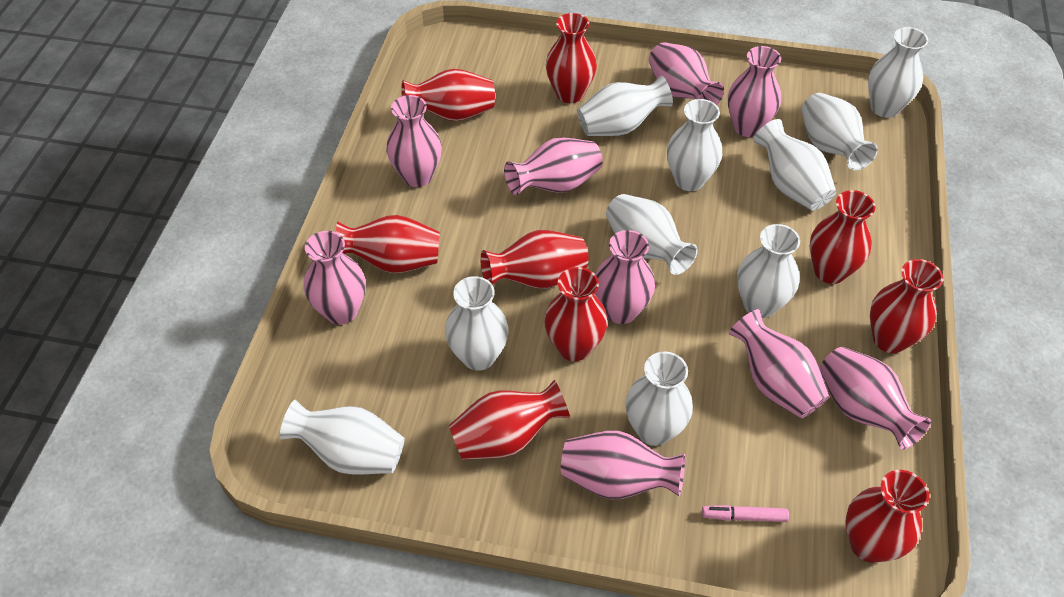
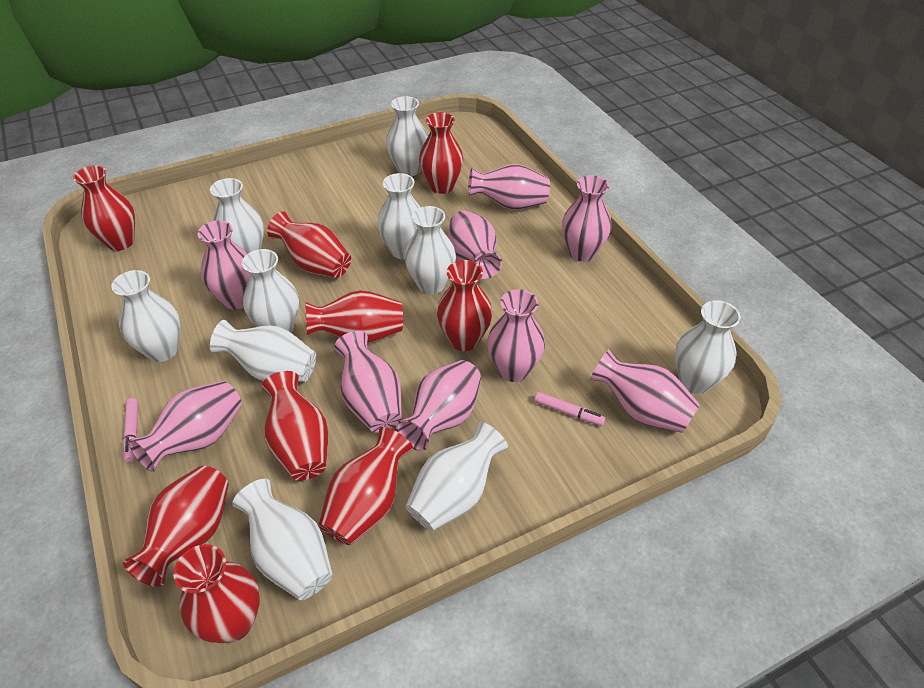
pink marker: 1 -> 2

